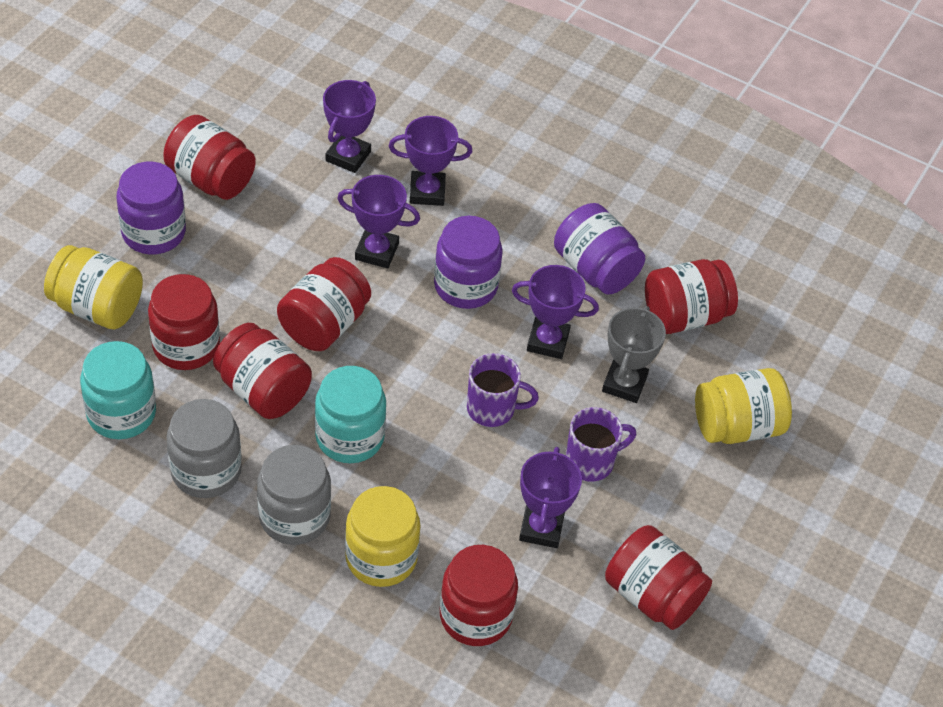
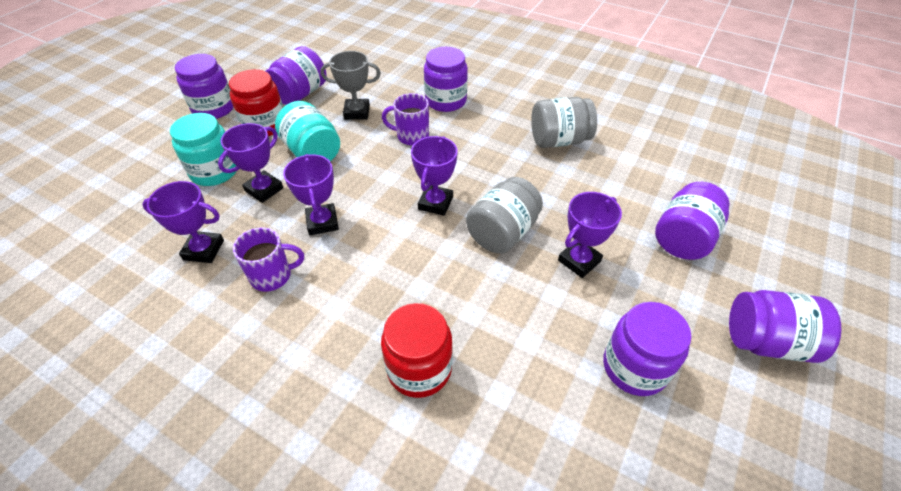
purple jar: 3 -> 6
red jar: 7 -> 2
yellow jar: 3 -> 0

